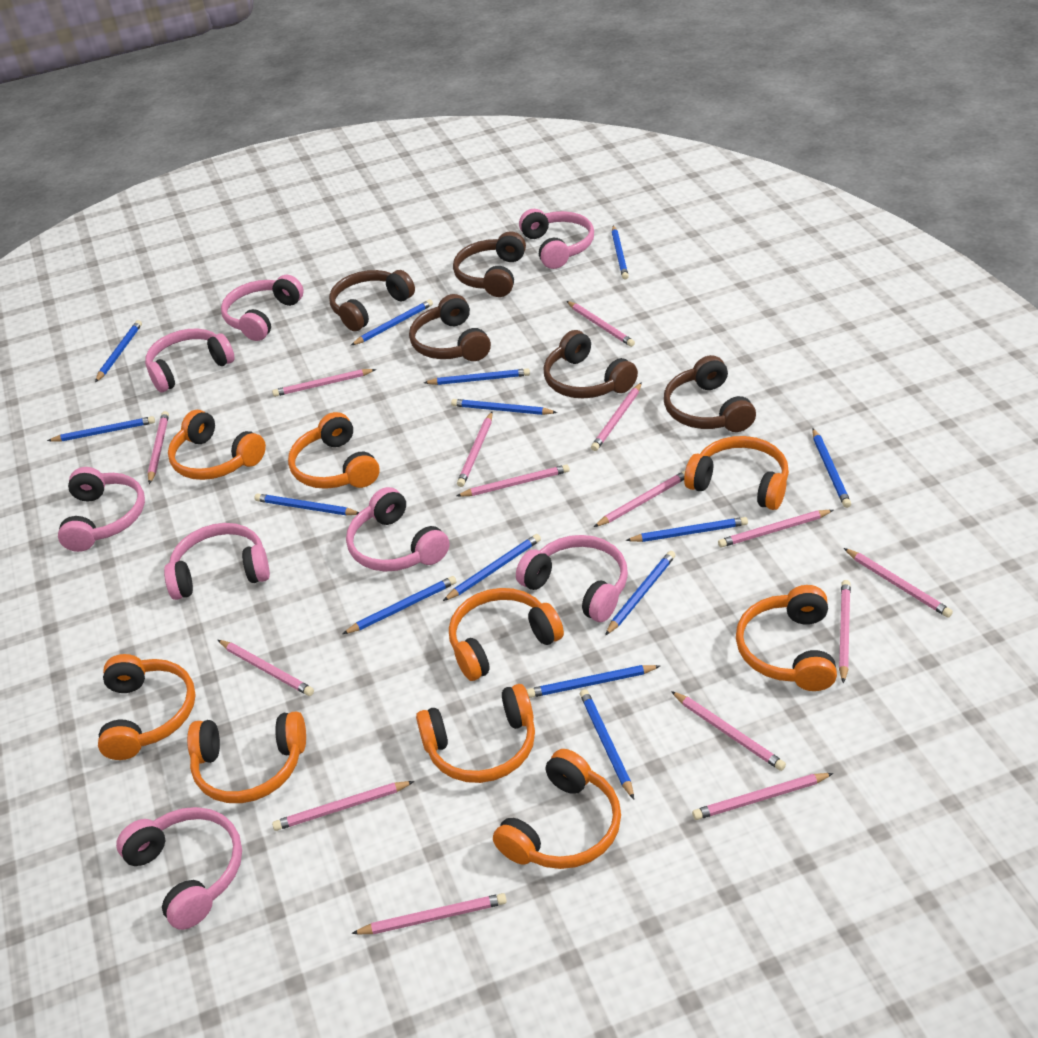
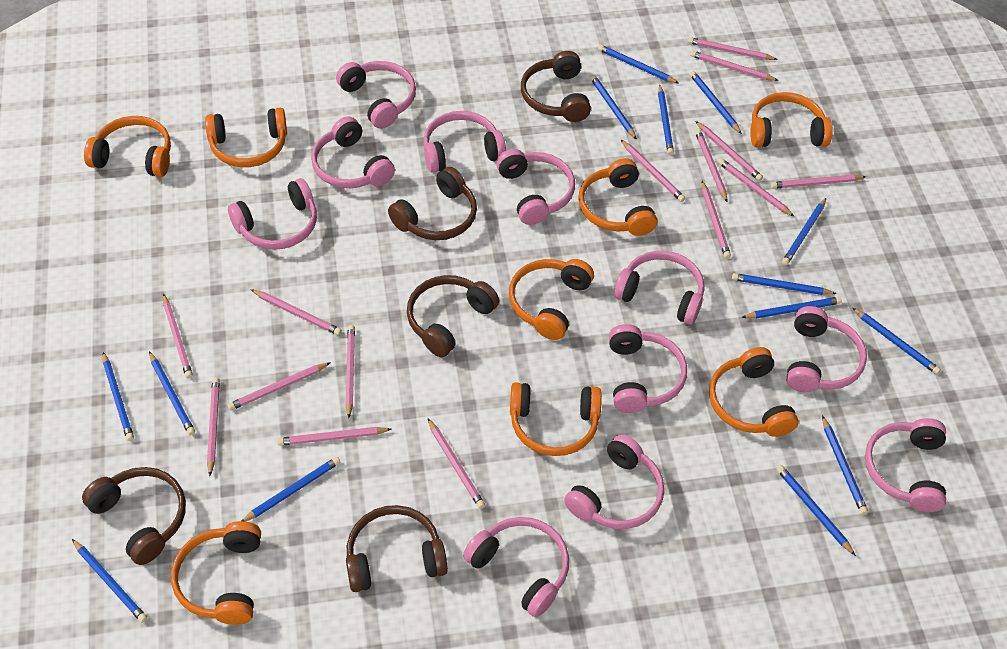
orange headphones: 9 -> 8
pink headphones: 8 -> 11

